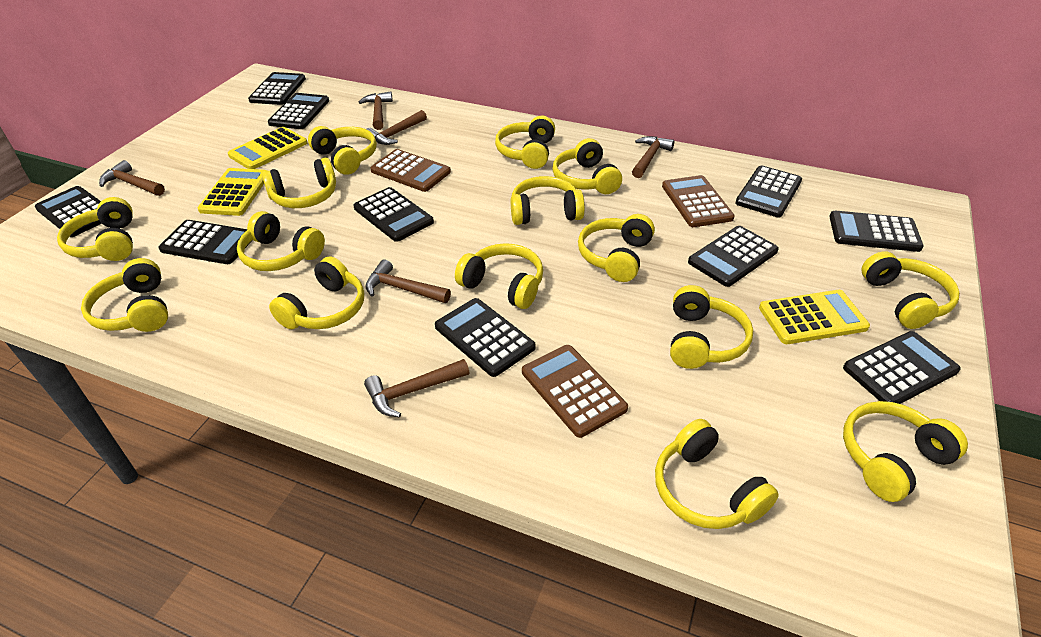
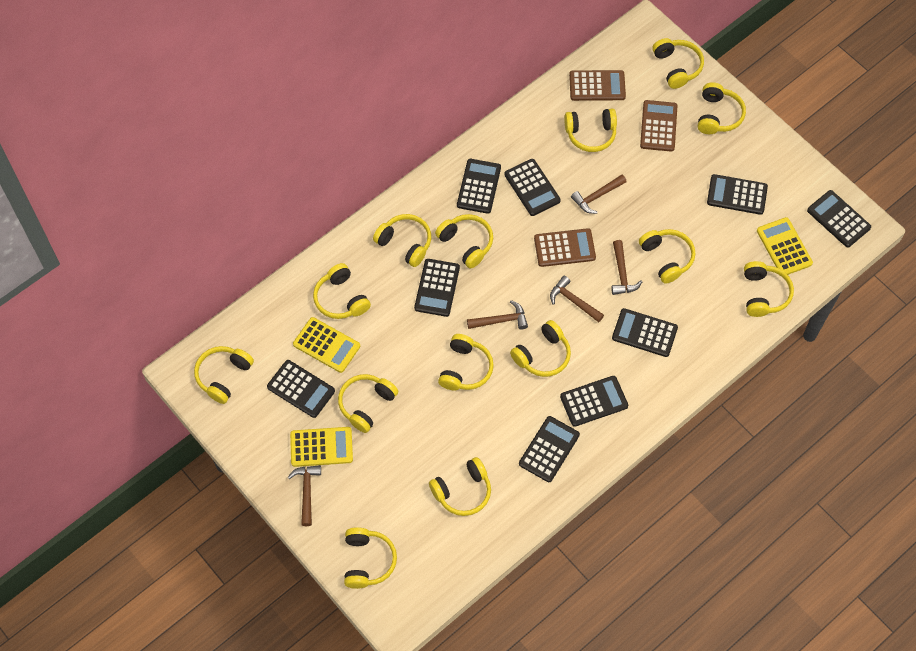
black calculator: 10 -> 9
brown hammer: 6 -> 5
yellow headphones: 15 -> 14

